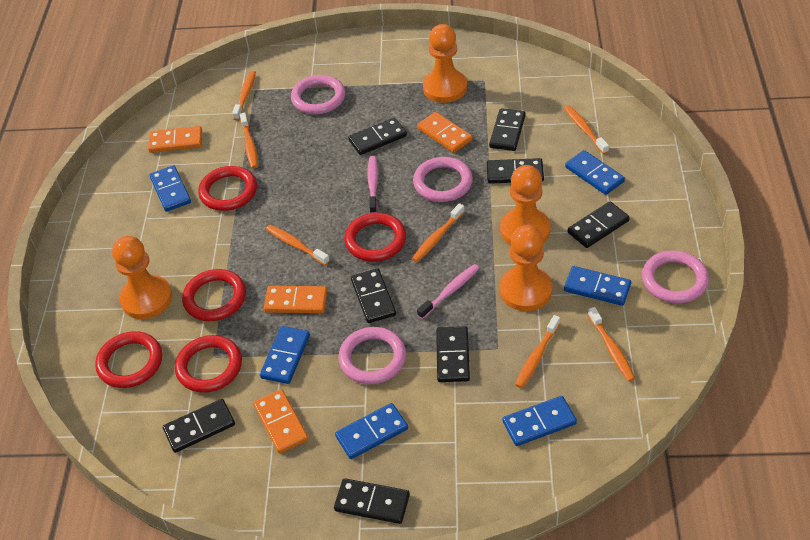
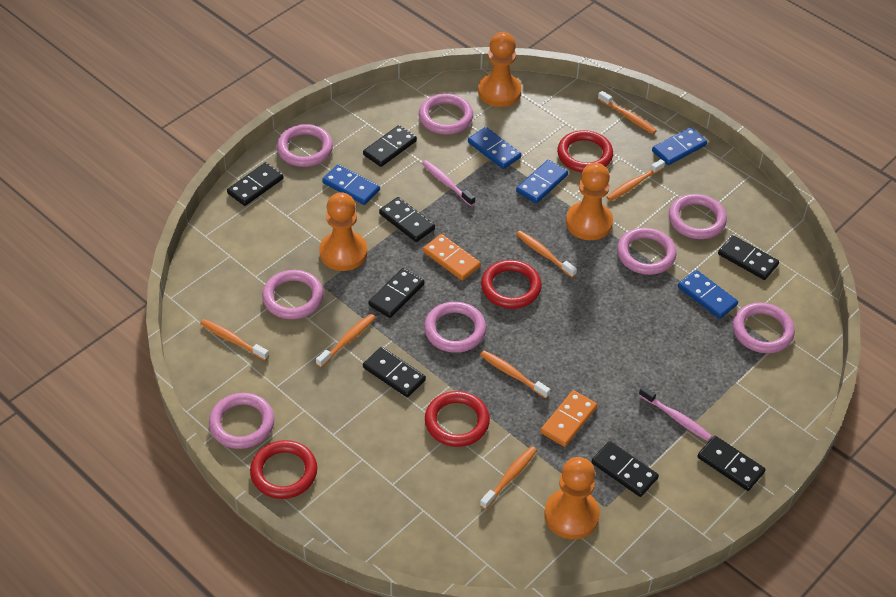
blue domino: 6 -> 5
orange domino: 4 -> 2
pink ring: 4 -> 8
red ring: 5 -> 4

